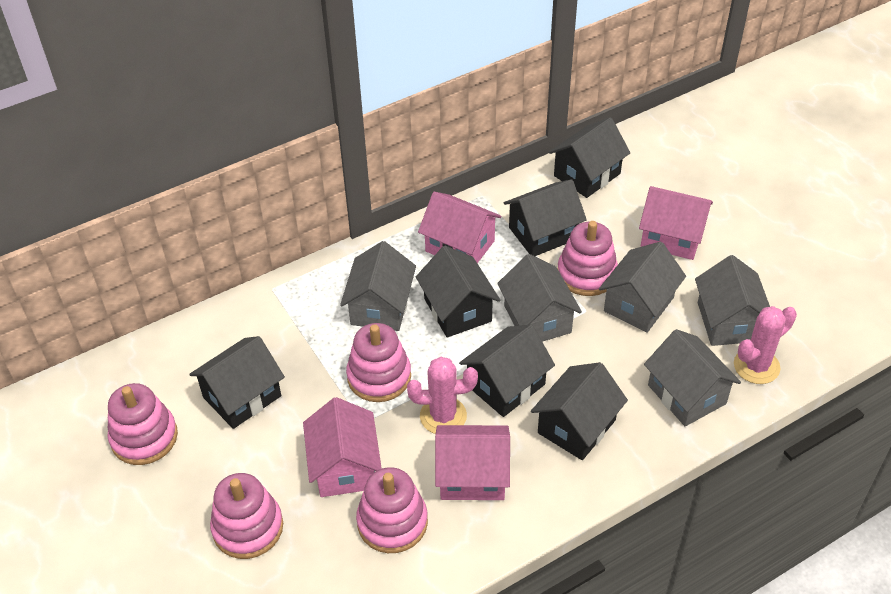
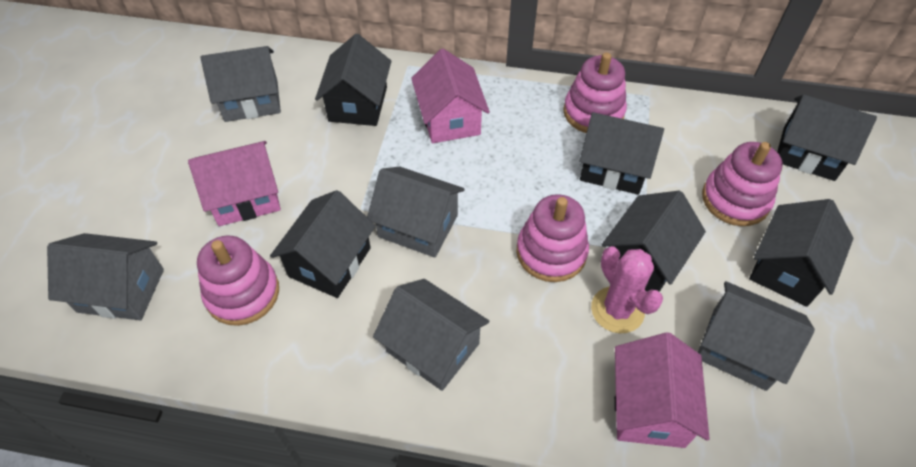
pink cactus: 2 -> 1
pink house: 4 -> 3
pink stacking toy: 5 -> 4

